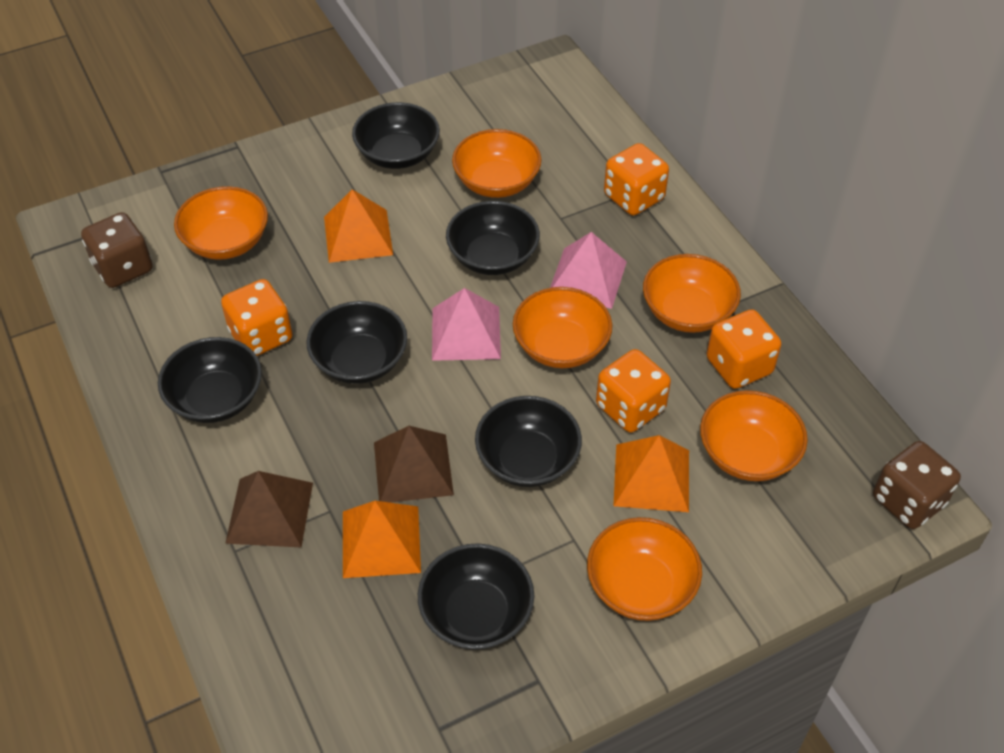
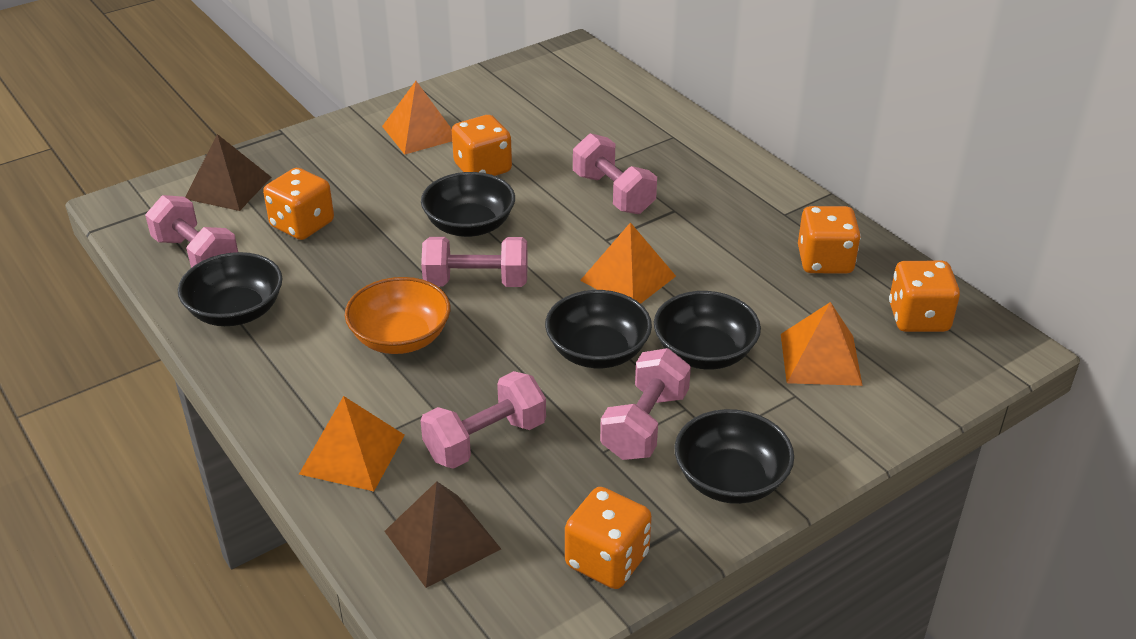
black bowl: 6 -> 5
brown dice: 2 -> 0
orange bowl: 6 -> 1
orange dice: 4 -> 5
orange pyramid: 3 -> 4
pink dumbbell: 0 -> 5
pink pyramid: 2 -> 0

